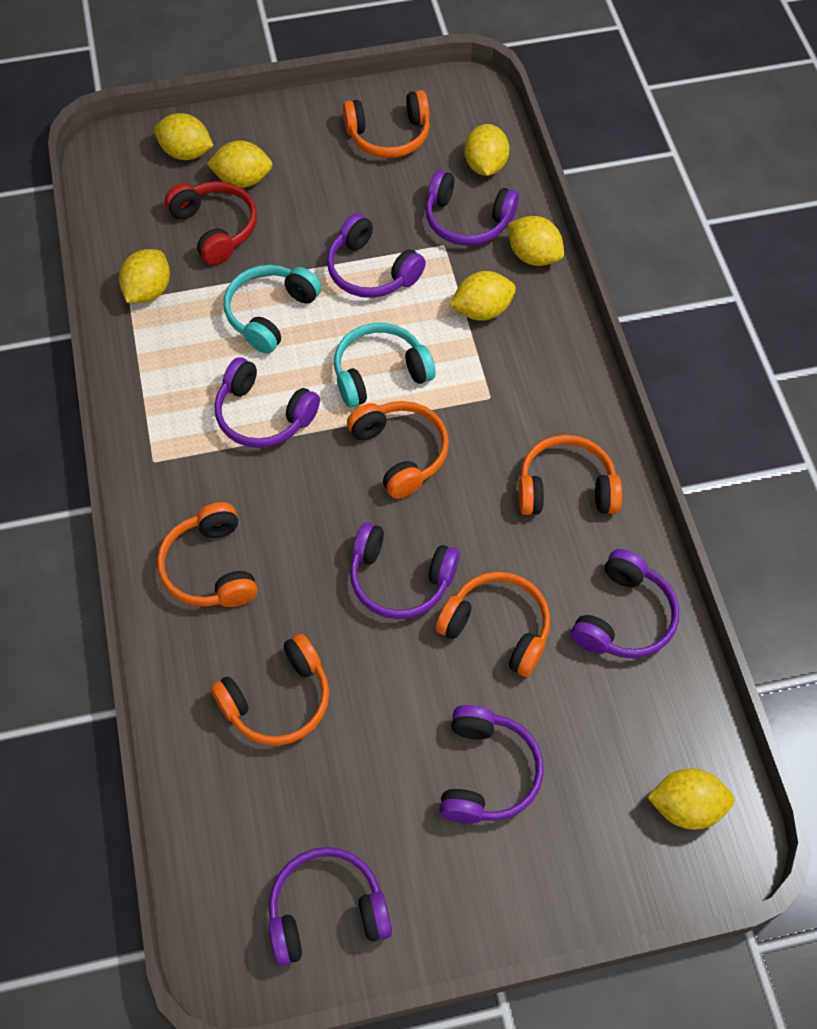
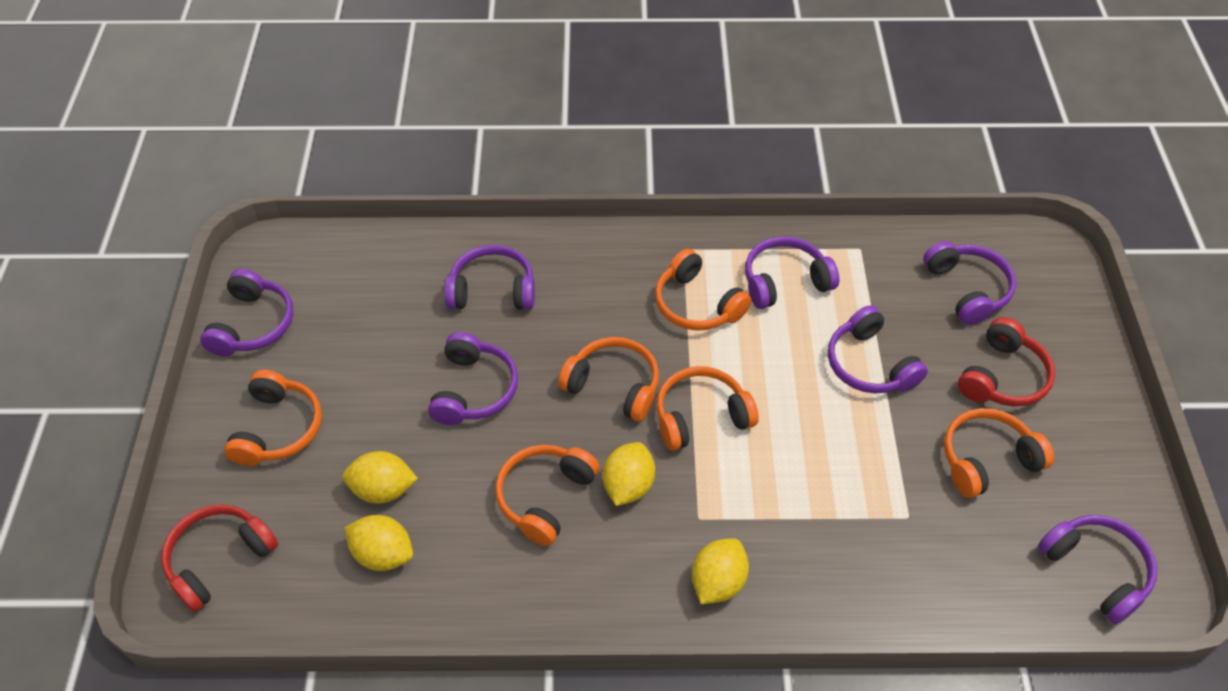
red headphones: 1 -> 2
turquoise headphones: 2 -> 0
yellow lemon: 7 -> 4

